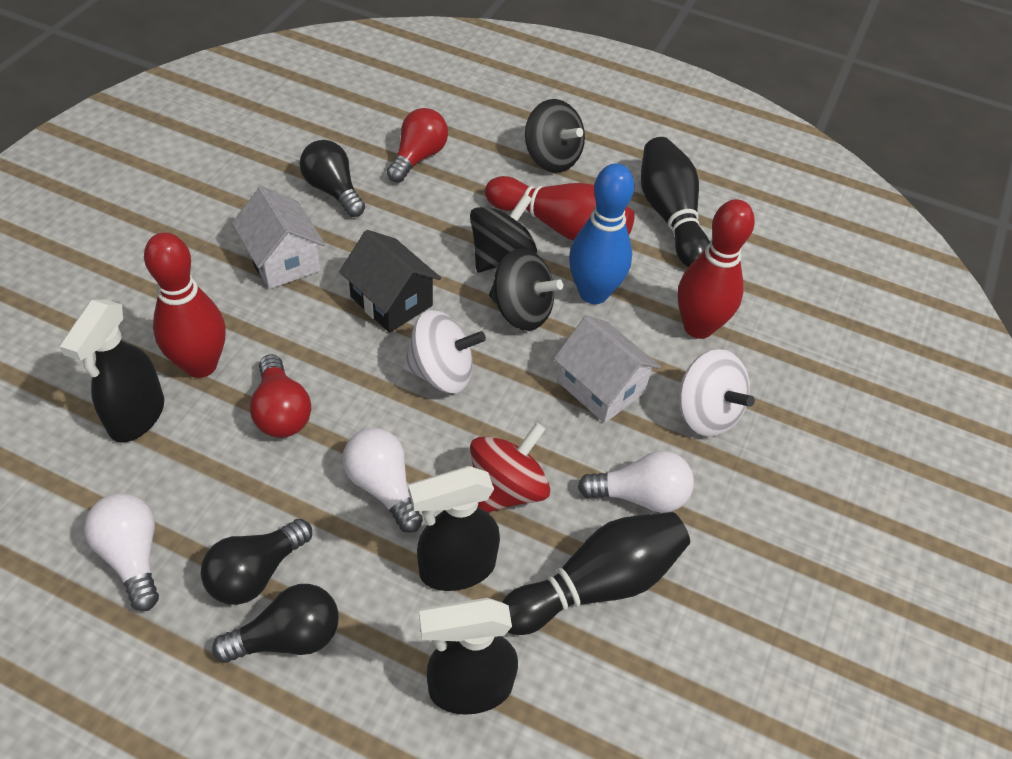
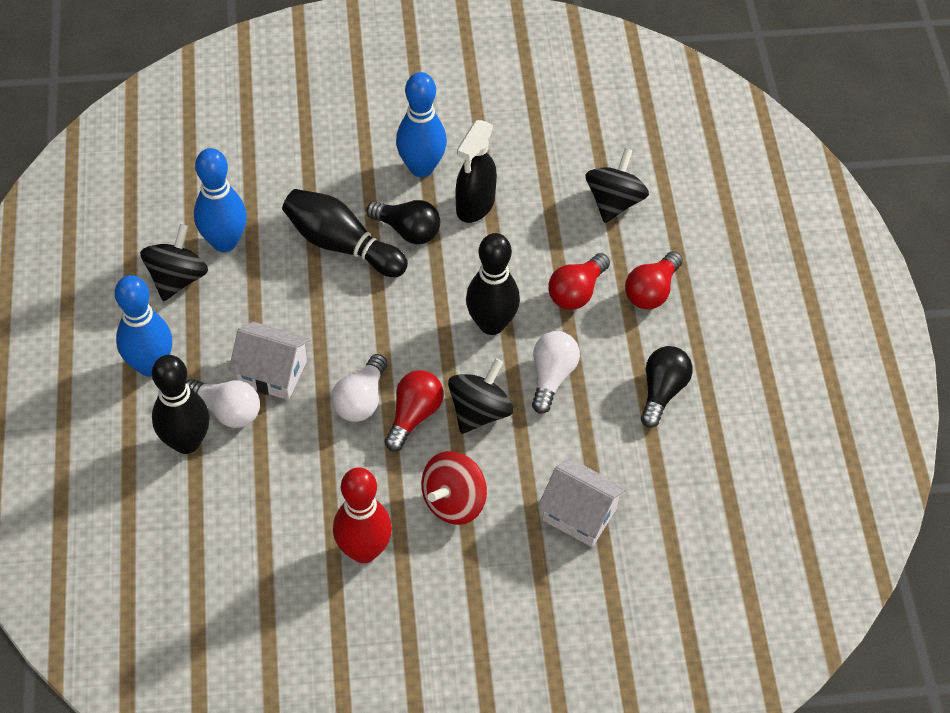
black bowling pin: 2 -> 3
black house: 1 -> 0
black light bulb: 3 -> 2
black spray bottle: 3 -> 1
blue bowling pin: 1 -> 3
red bowling pin: 3 -> 1
red light bulb: 2 -> 3
white spinning top: 2 -> 0

